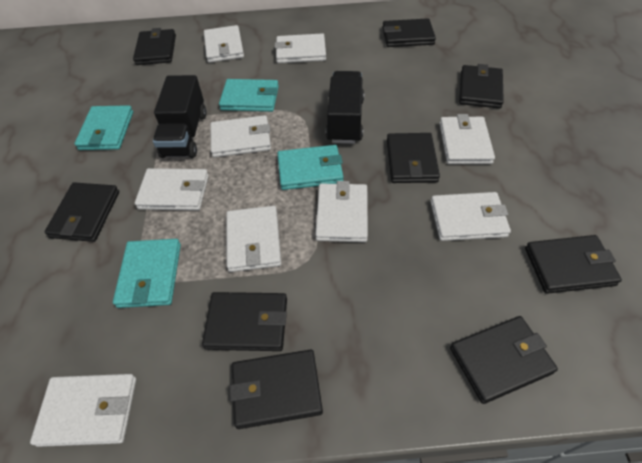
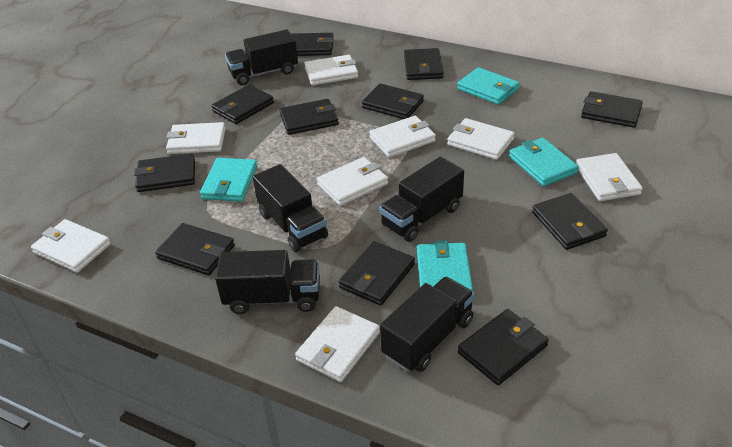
black truck: 2 -> 5
black wallet: 9 -> 11
white wallet: 9 -> 8

